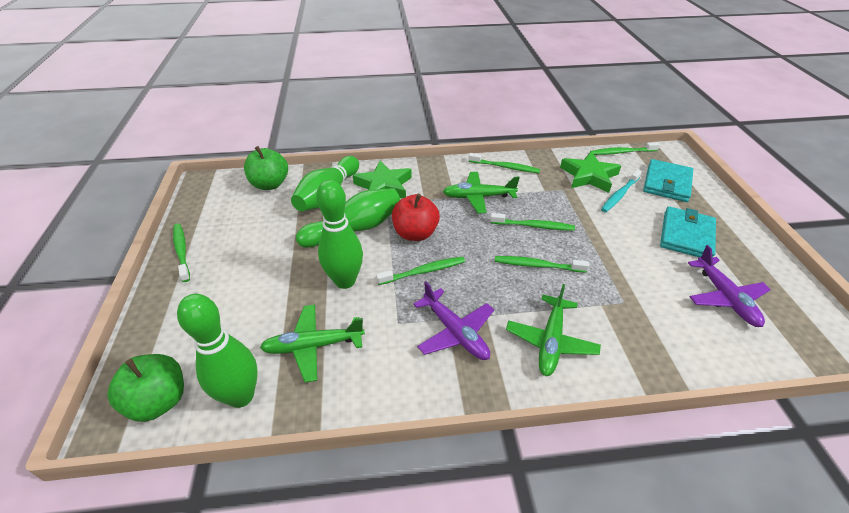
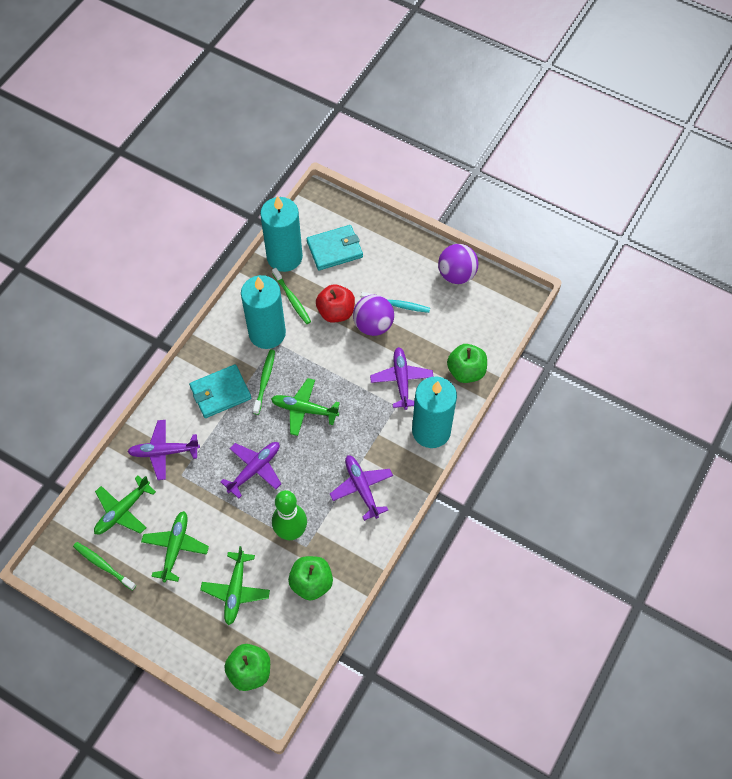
green apple: 2 -> 3
green bowling pin: 4 -> 1
green plane: 3 -> 4
green star: 2 -> 0
green toothbrush: 6 -> 3
purple ball: 0 -> 2
purple plane: 2 -> 4
turquoise candle: 0 -> 3

